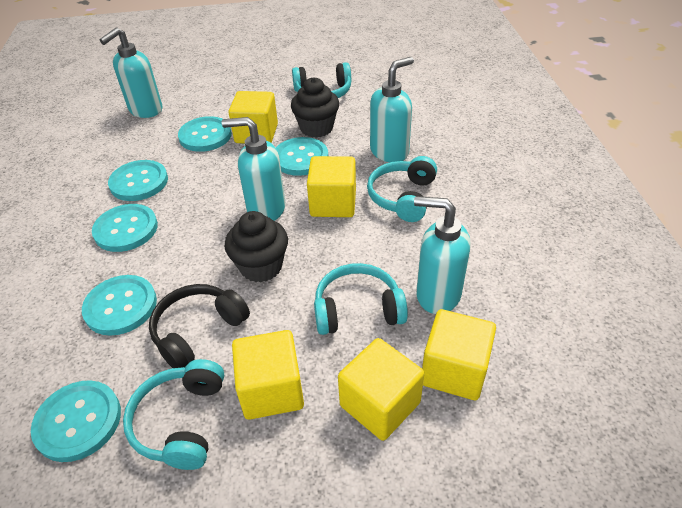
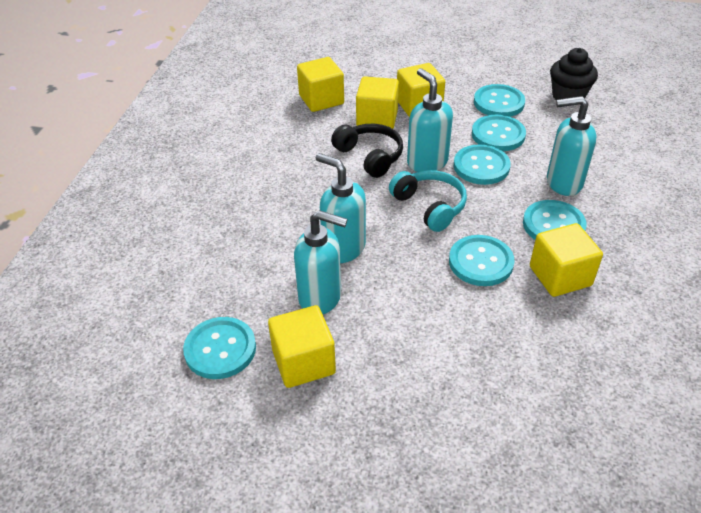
black cupcake: 2 -> 1
turquoise headphones: 4 -> 1

